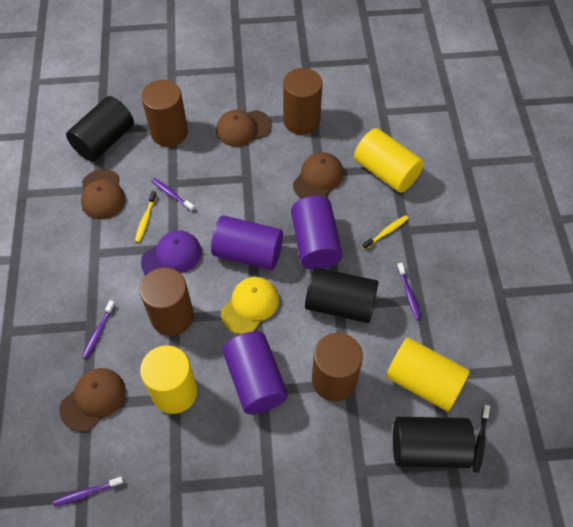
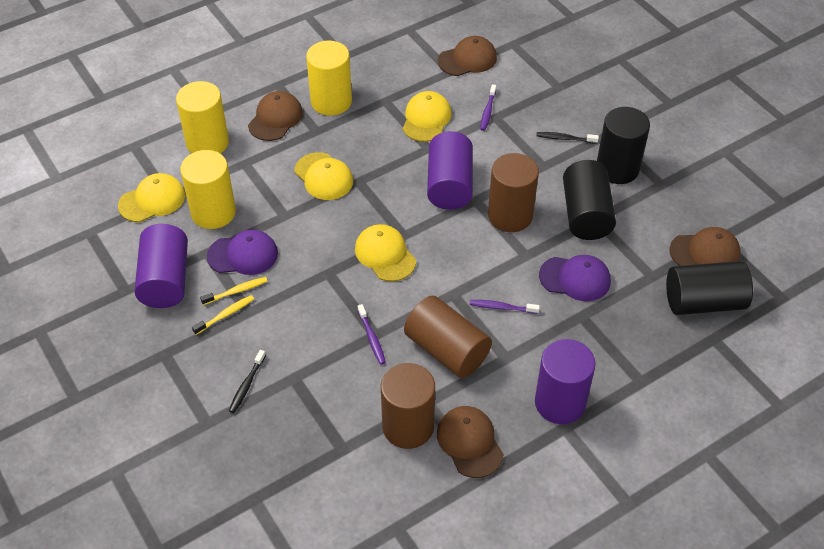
black toothbrush: 1 -> 2
brown cylinder: 4 -> 3
purple cap: 1 -> 2
purple toothbrush: 4 -> 3
yellow cap: 1 -> 4

